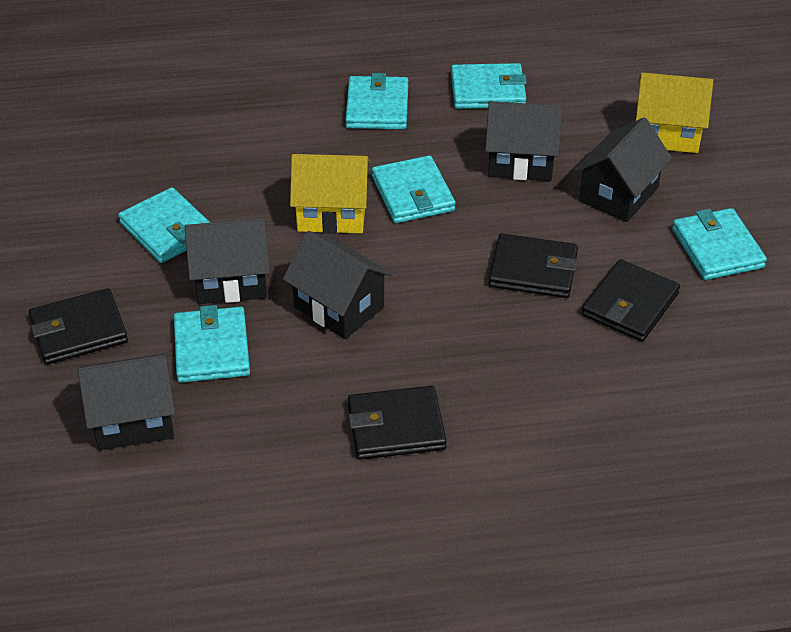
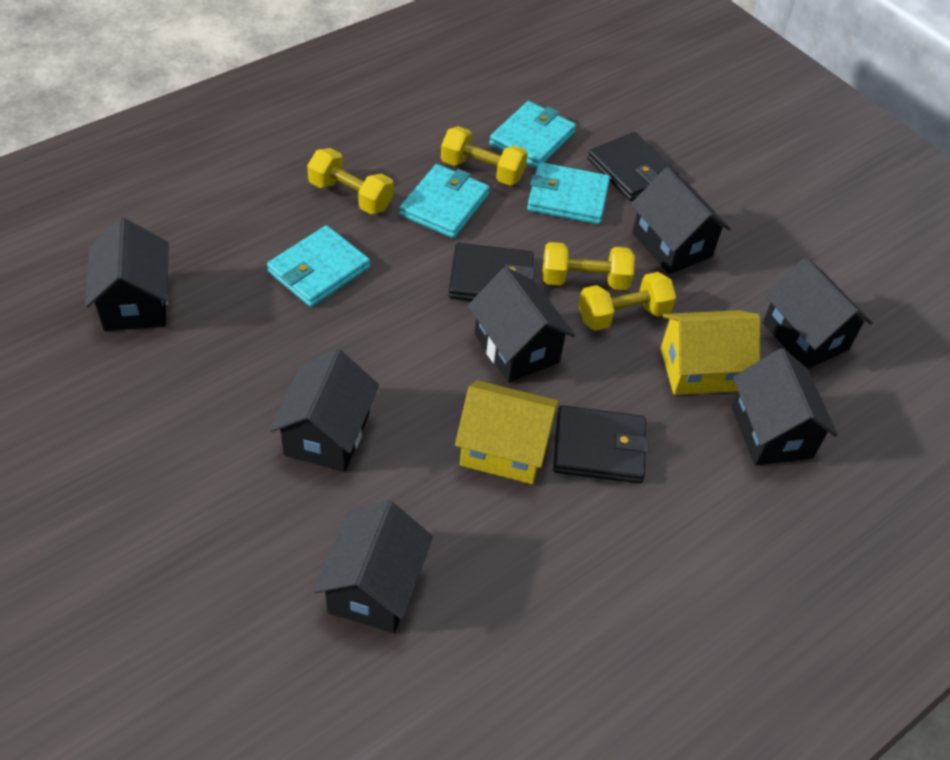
black house: 5 -> 7
black wallet: 4 -> 3
turquoise wallet: 6 -> 4
yellow dumbbell: 0 -> 4

